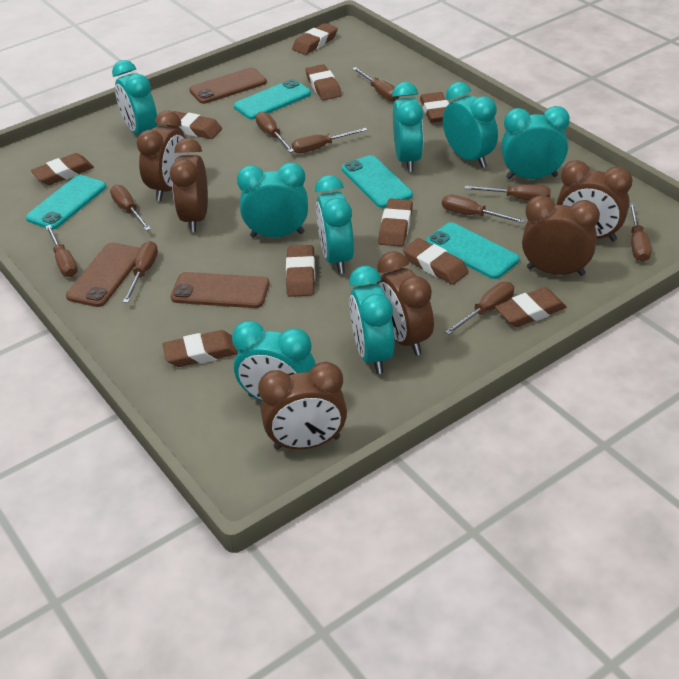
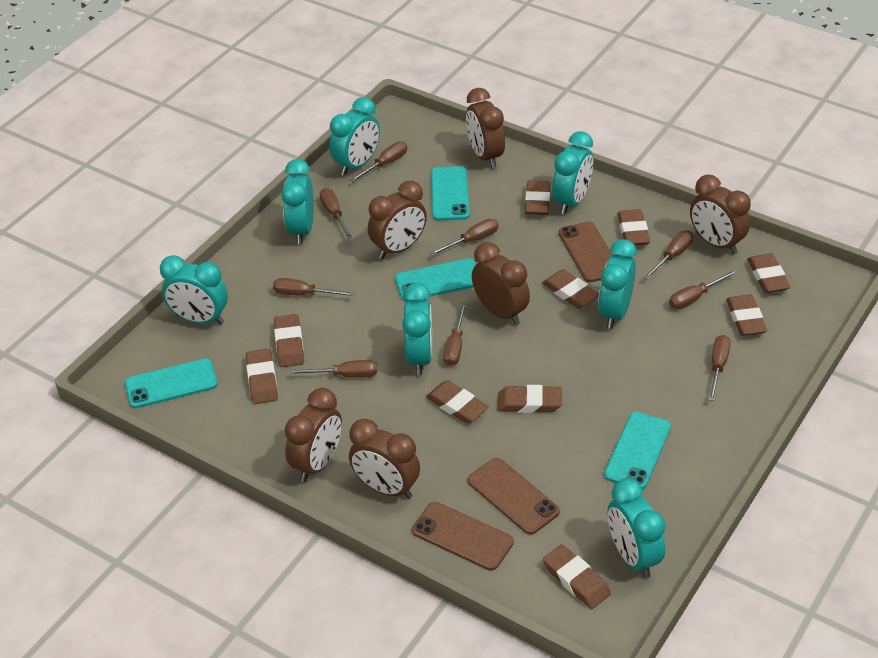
brown screwdriver: 10 -> 9
turquoise clock: 8 -> 7

